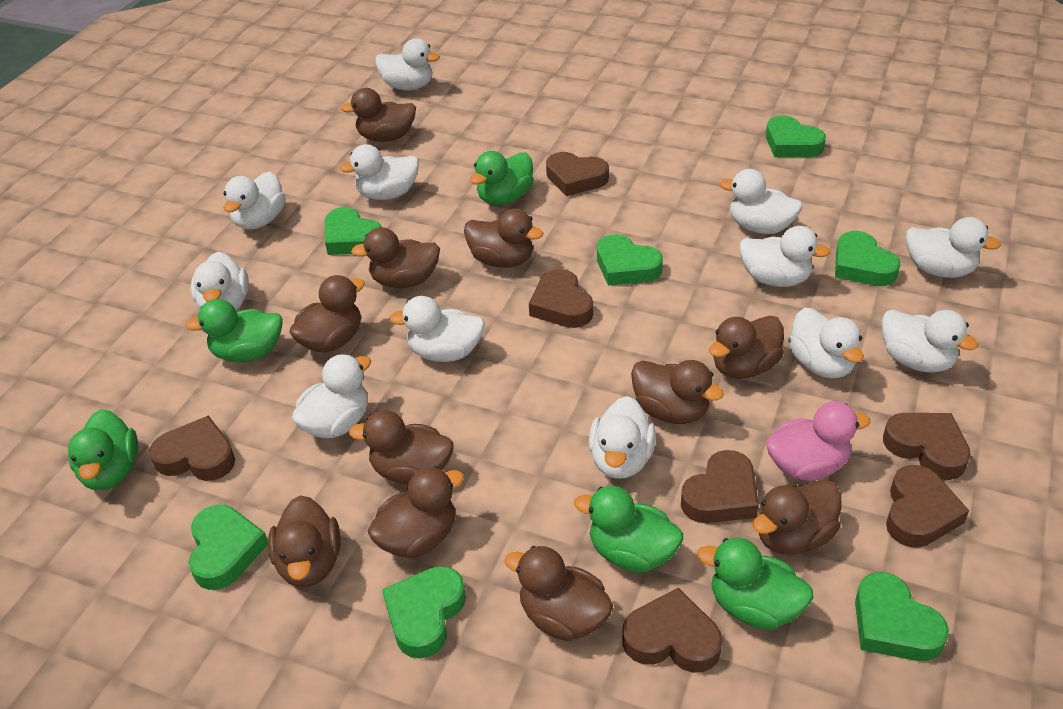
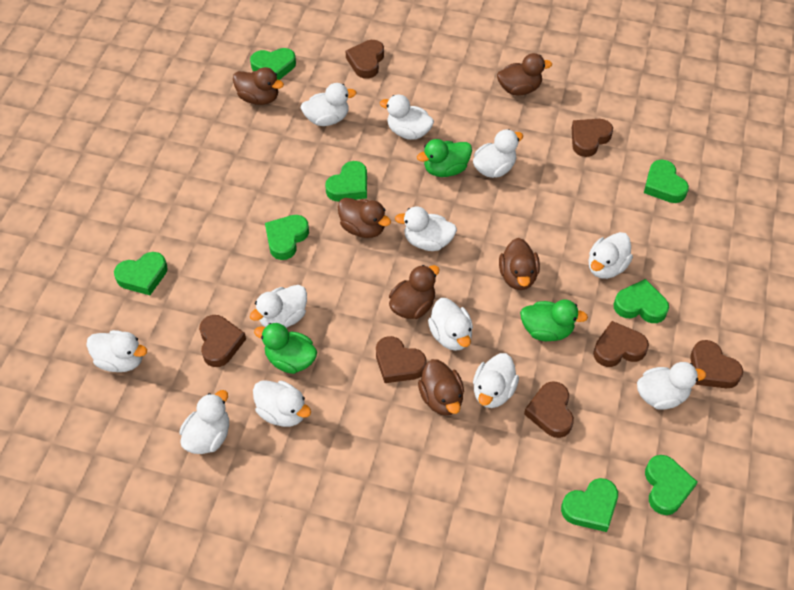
brown duck: 11 -> 6
green duck: 5 -> 3
green heart: 7 -> 8
pink duck: 1 -> 0

